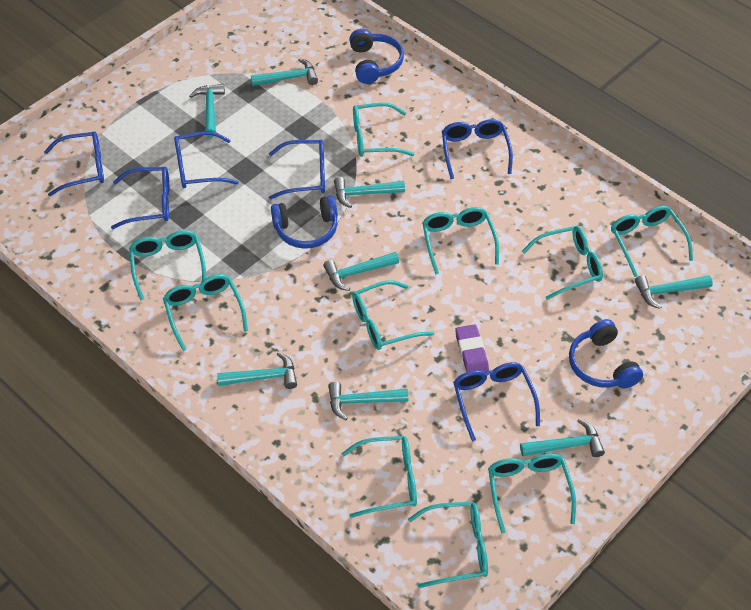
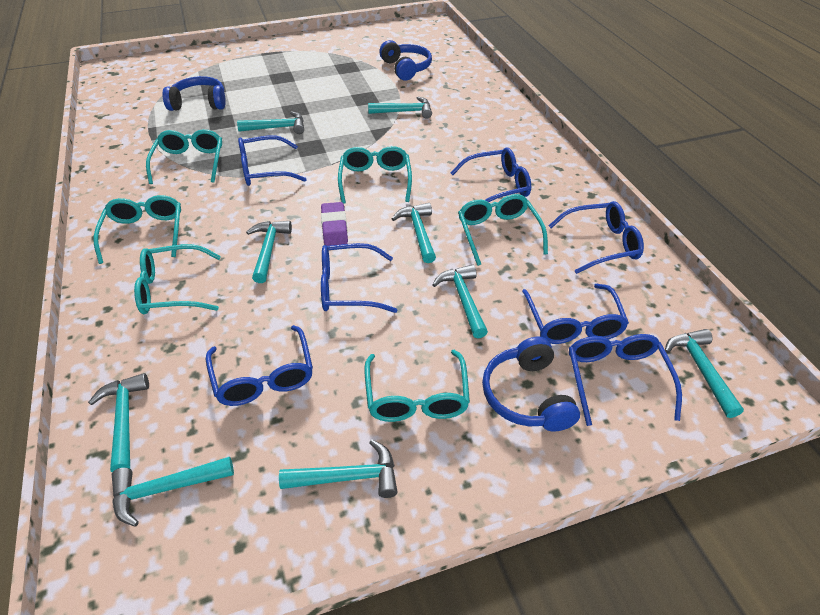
blue glasses: 6 -> 7
turquoise glasses: 10 -> 6
turquoise hammer: 8 -> 9

